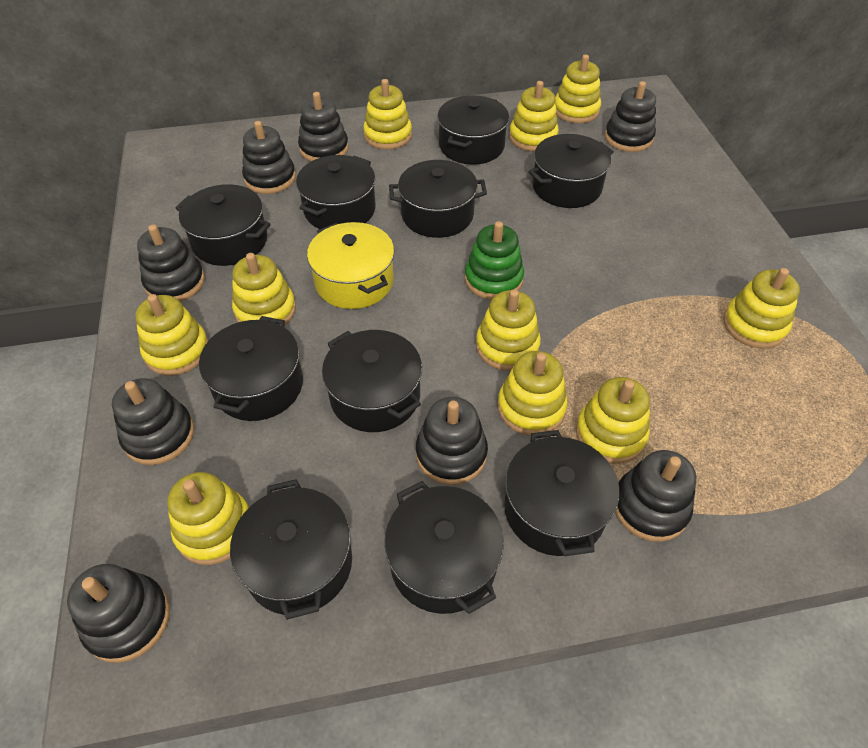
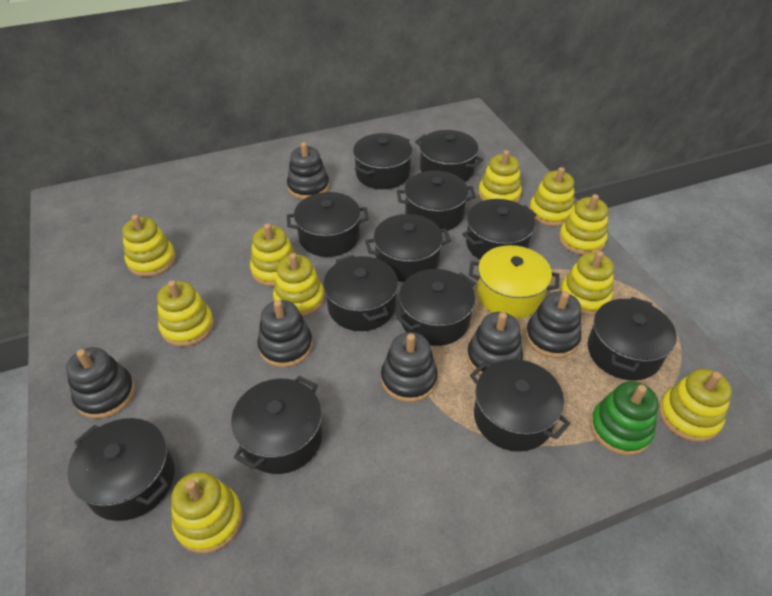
black pot: 10 -> 12
black stacking toy: 8 -> 6

